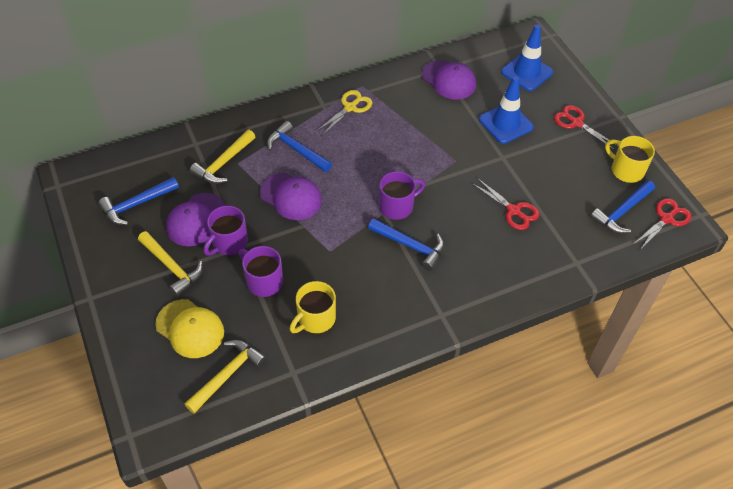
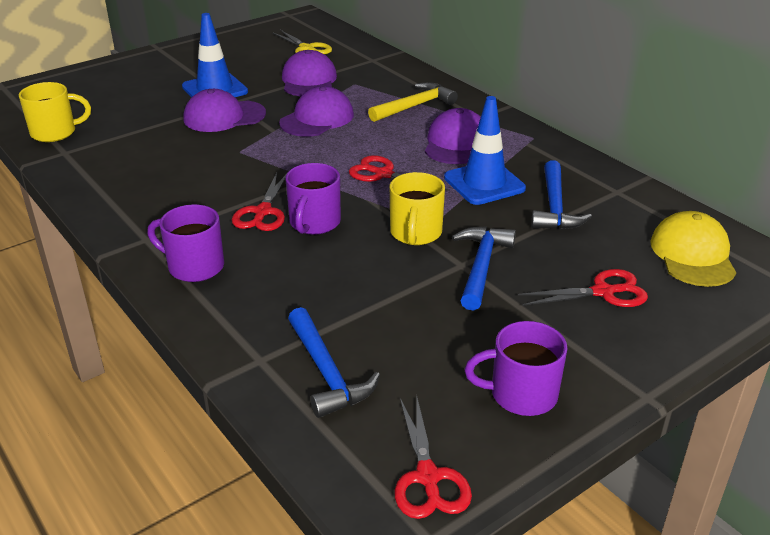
blue hammer: 4 -> 3
purple cap: 3 -> 4
red scissors: 3 -> 4
yellow hammer: 3 -> 1

